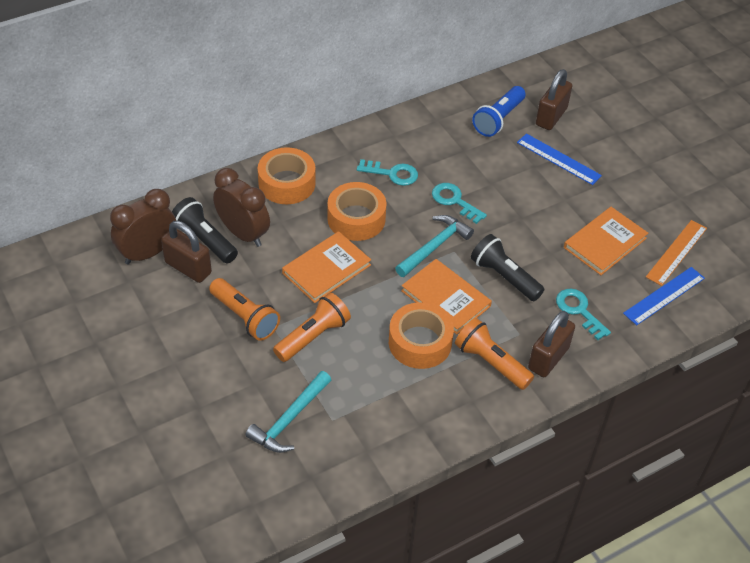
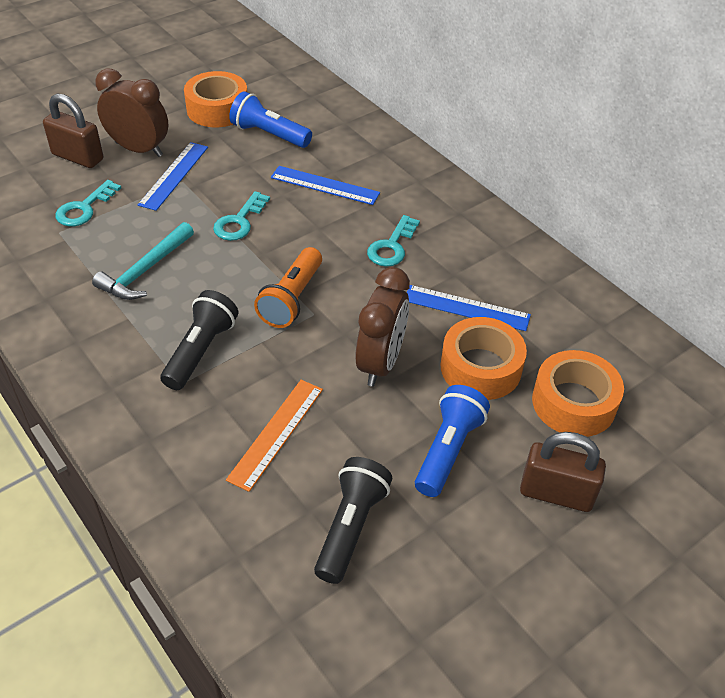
blue flashlight: 1 -> 2
blue ruler: 2 -> 3
brown padlock: 3 -> 2
orange book: 3 -> 0
orange flashlight: 3 -> 1
turquoise hammer: 2 -> 1

